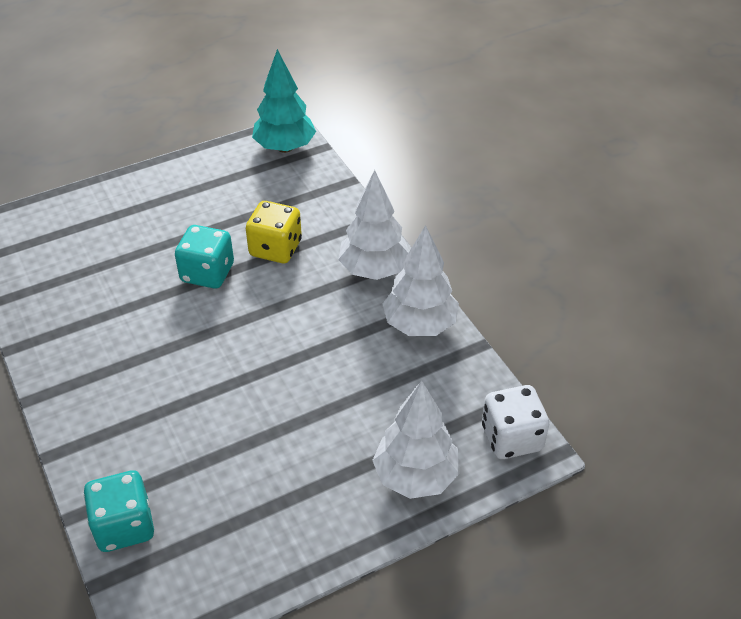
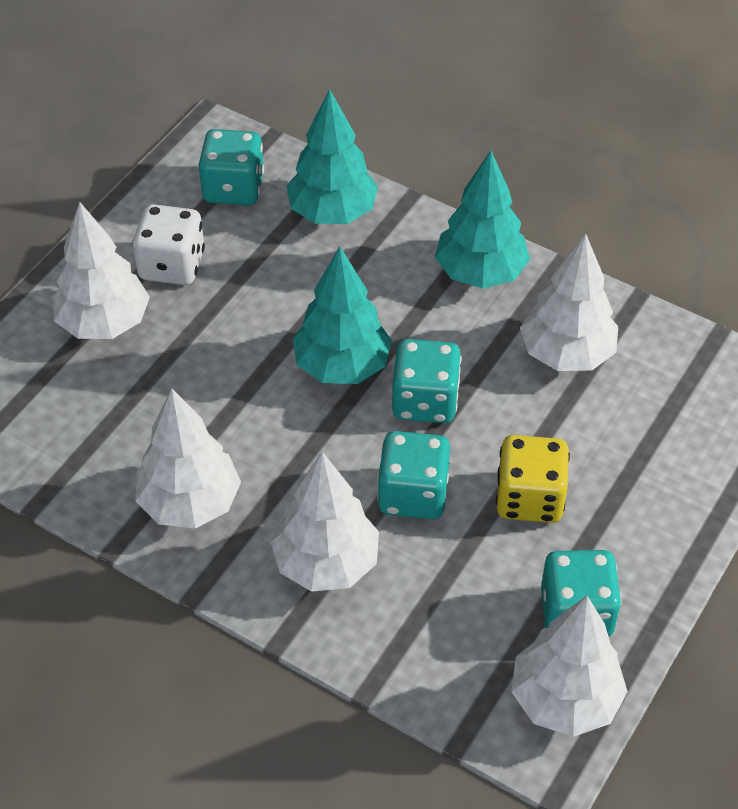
turquoise dice: 2 -> 4
turquoise tree: 1 -> 3
white tree: 3 -> 5

